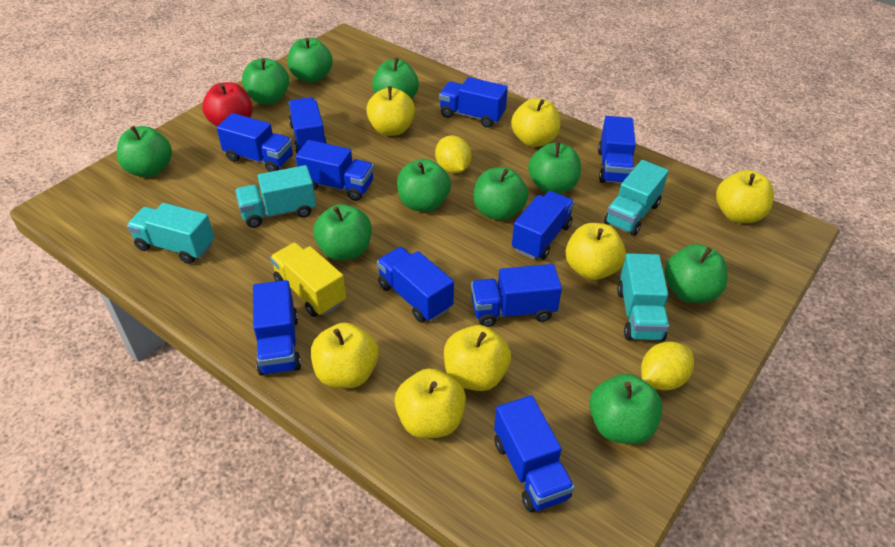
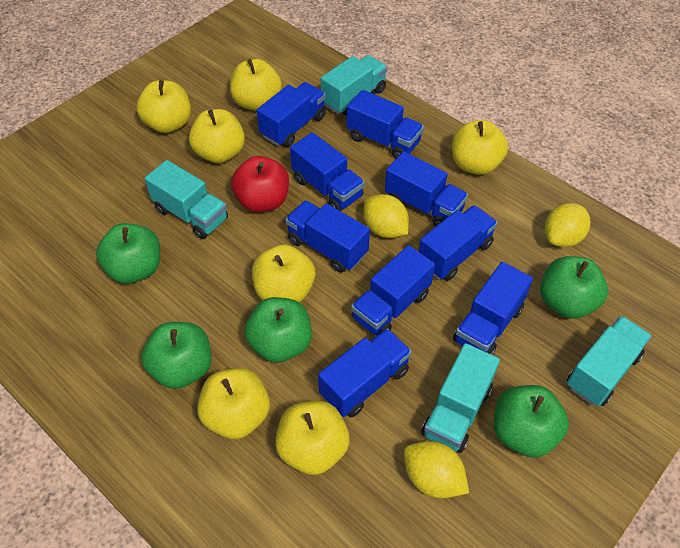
blue truck: 10 -> 9
green apple: 10 -> 5
yellow lemon: 2 -> 3
yellow truck: 1 -> 0

